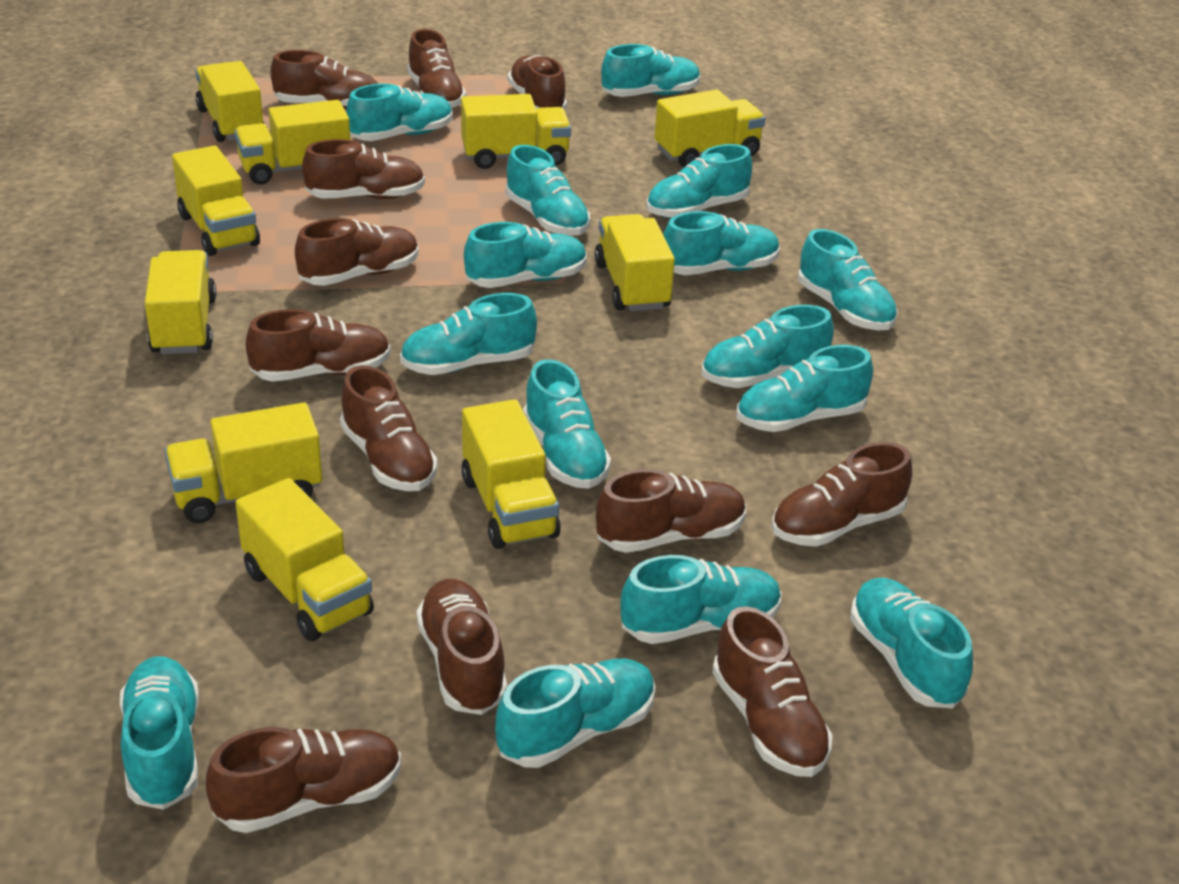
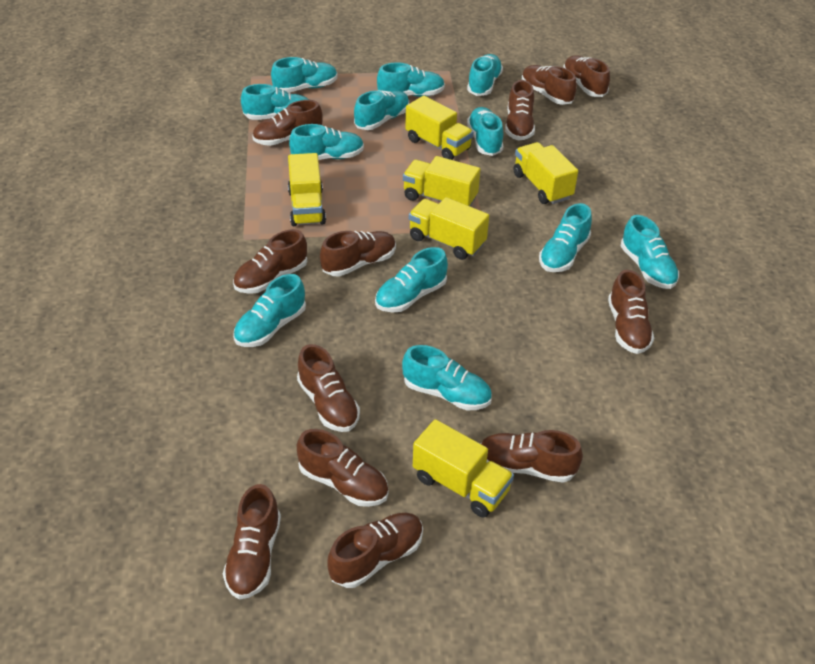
turquoise shoe: 15 -> 12
yellow truck: 10 -> 6

